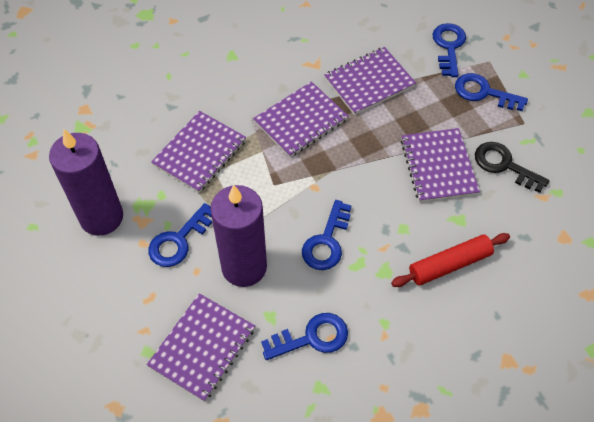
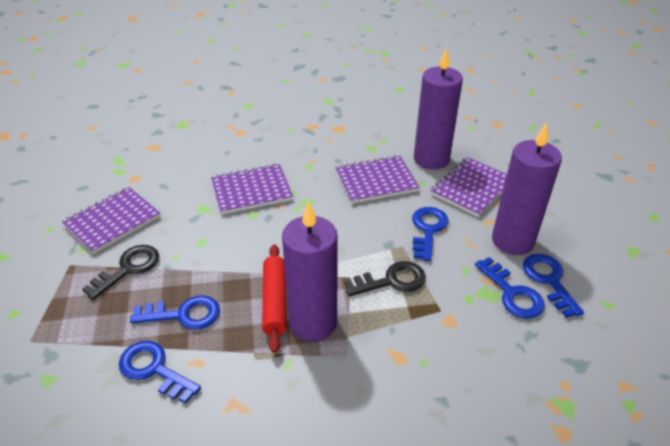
black key: 1 -> 2
purple candle: 2 -> 3
purple notebook: 5 -> 4

